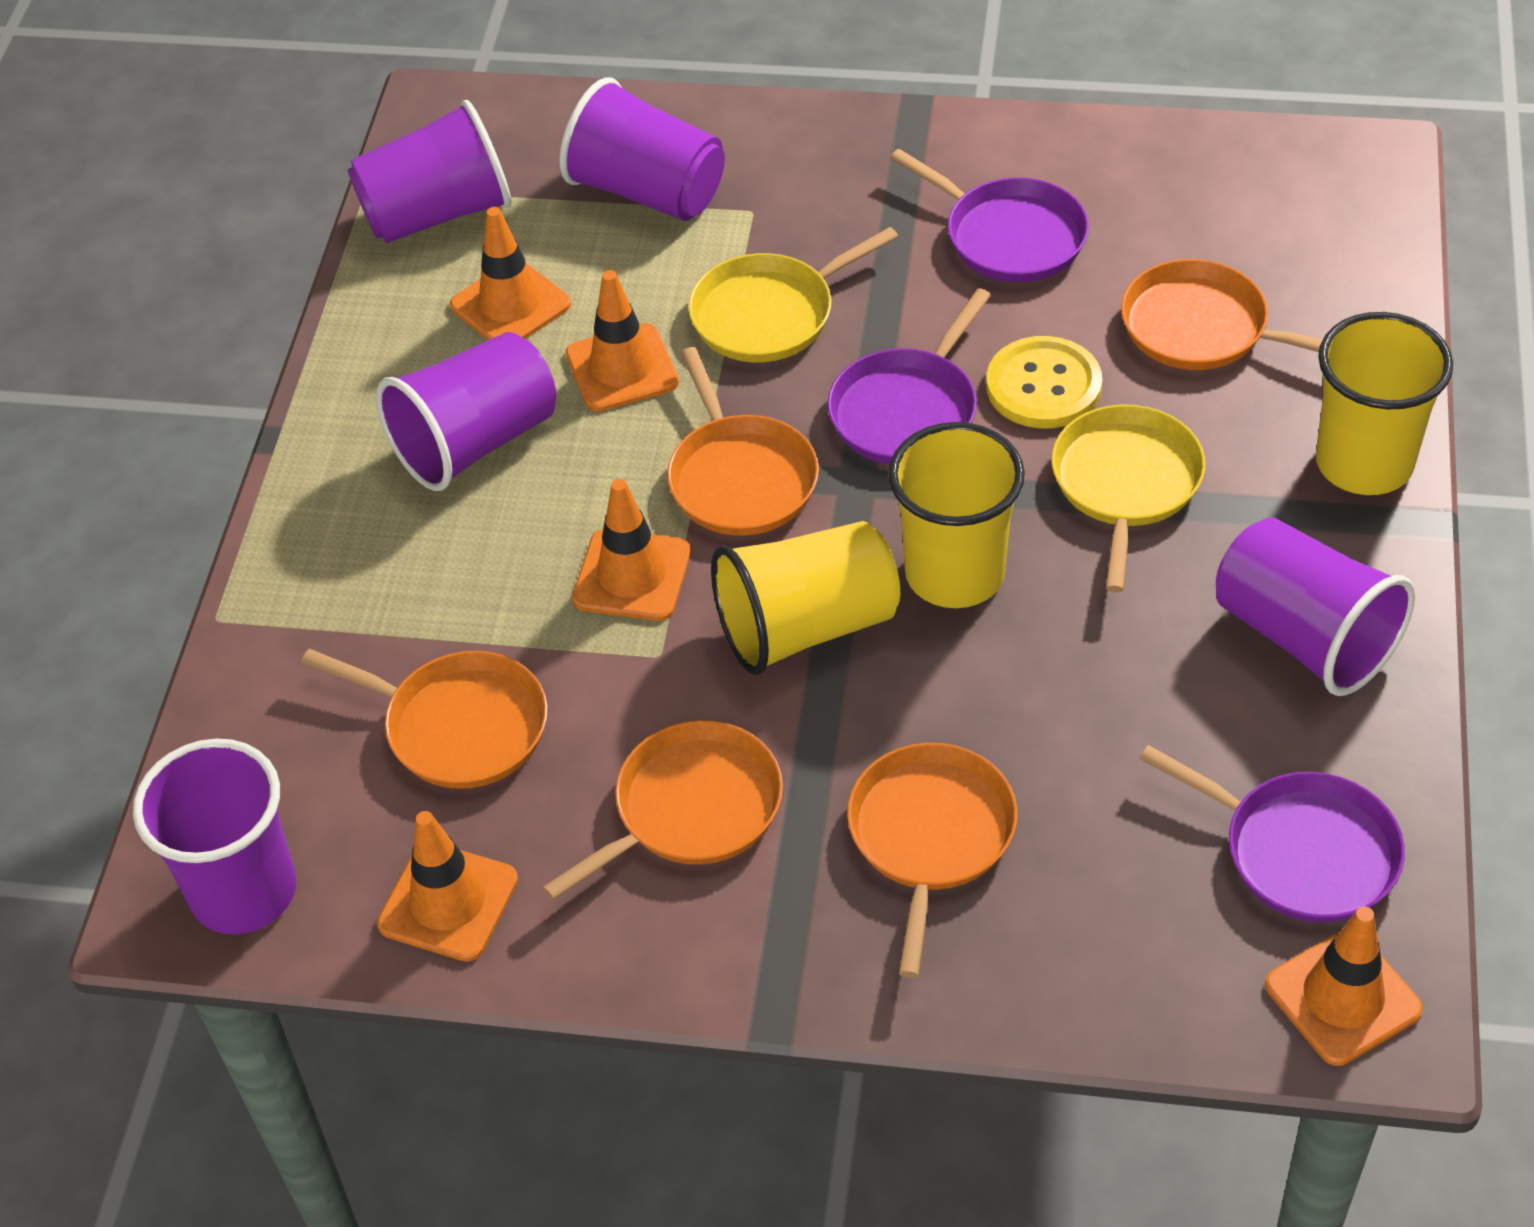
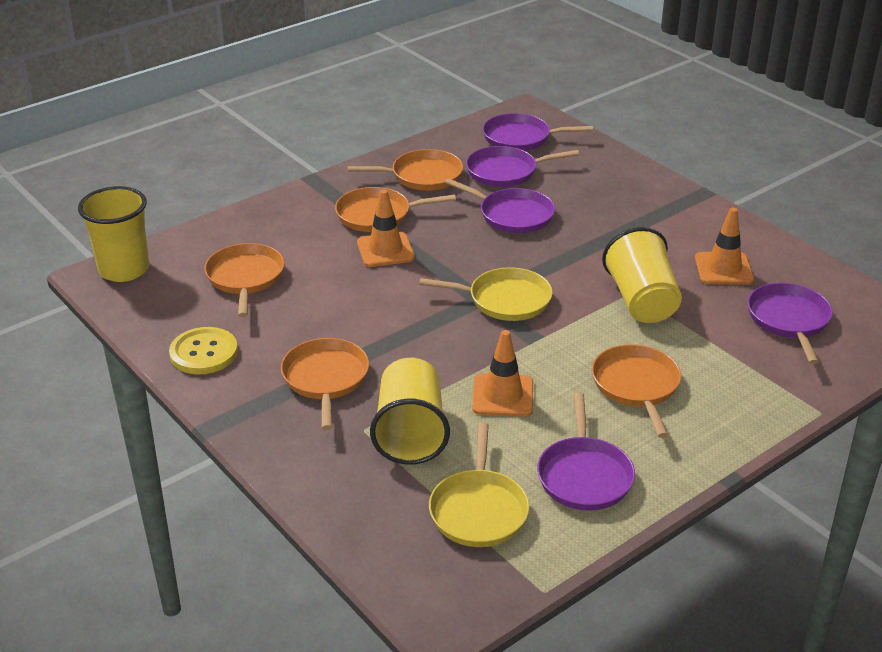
orange traffic cone: 5 -> 3
purple cup: 5 -> 0
purple pan: 3 -> 5

